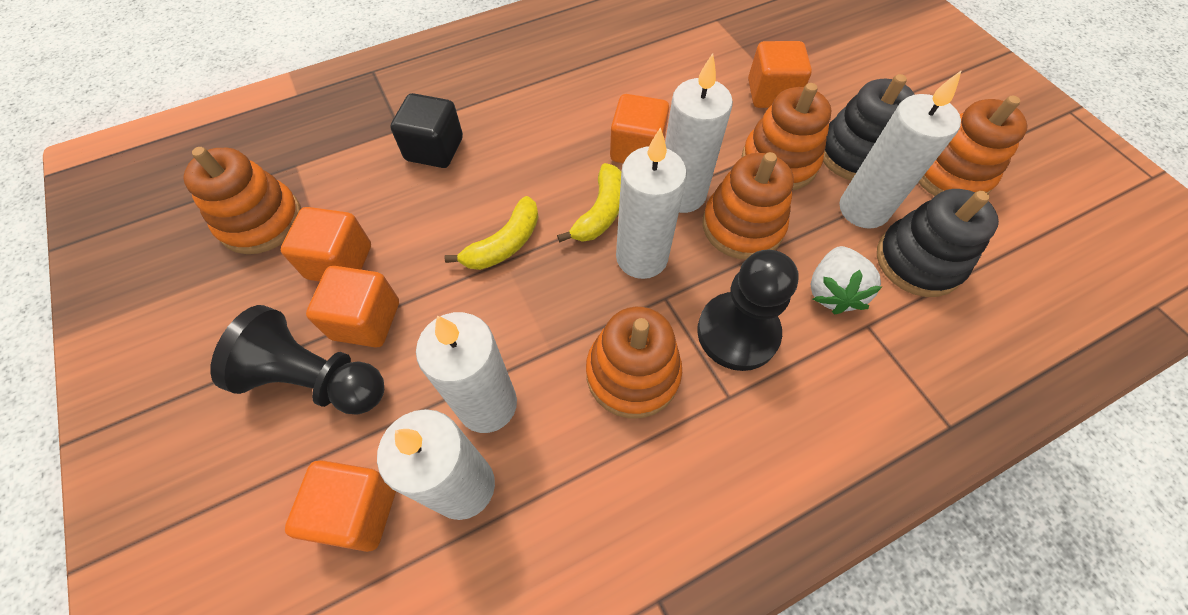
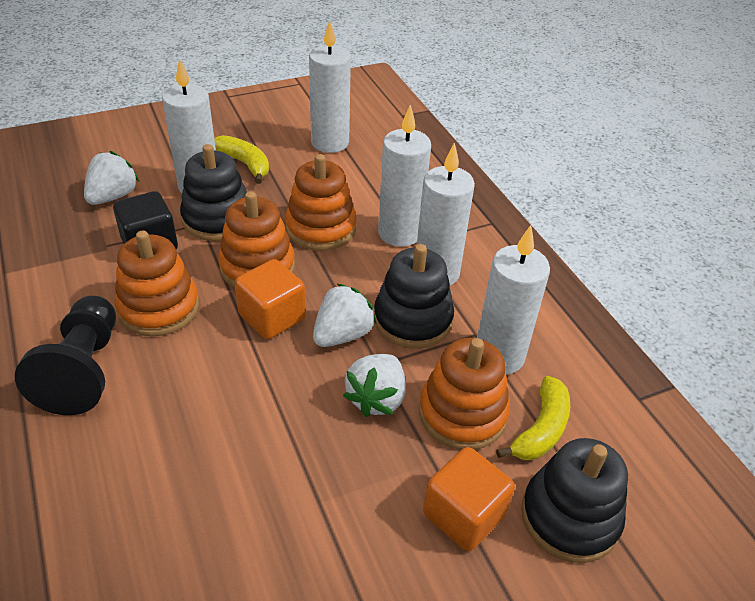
black pawn: 2 -> 1
black stacking toy: 2 -> 3
orange cube: 5 -> 2
orange stacking toy: 5 -> 4
white strawberry: 1 -> 3

